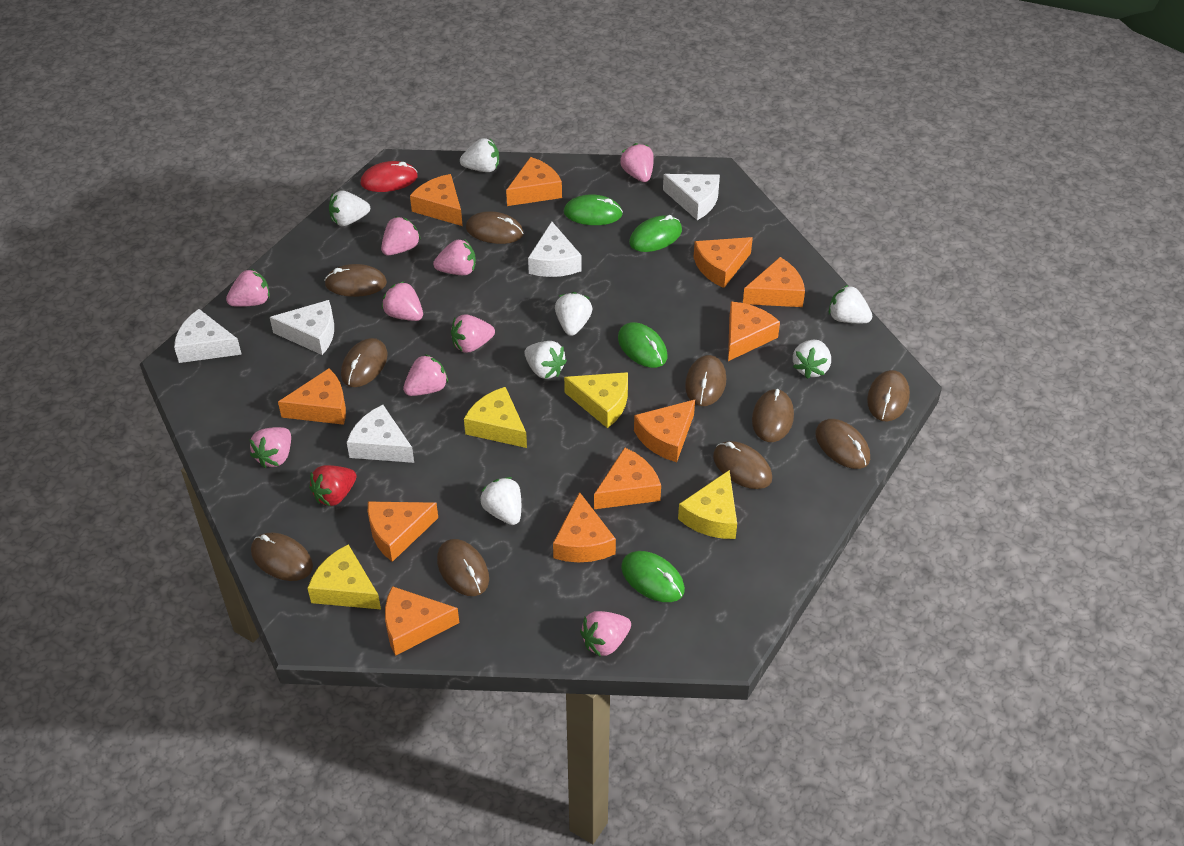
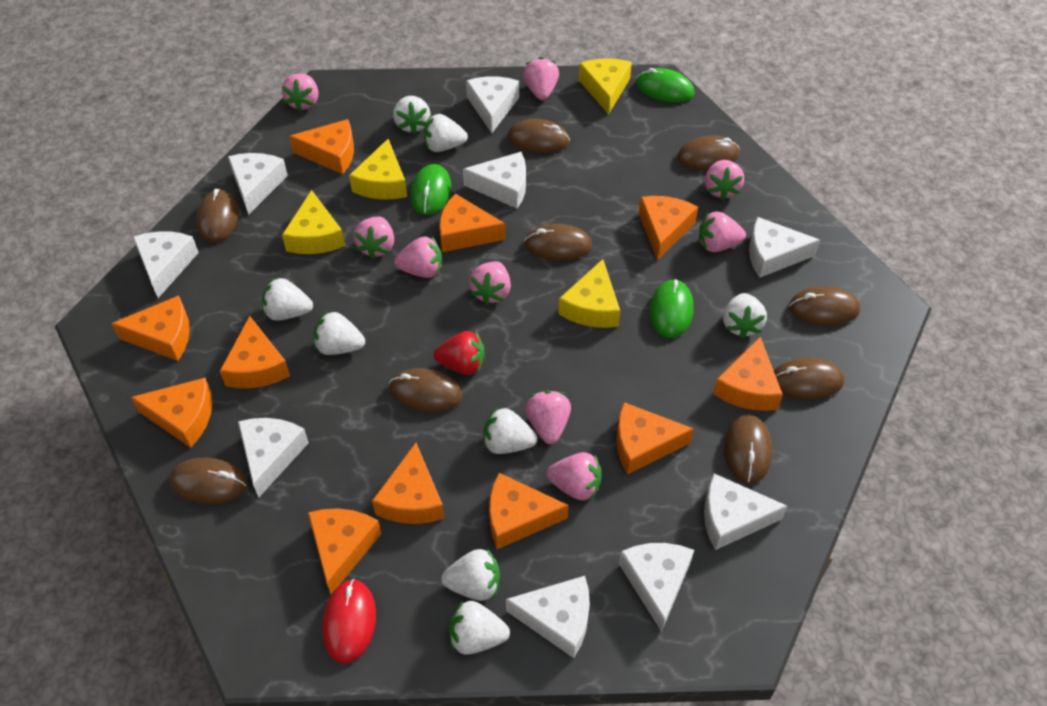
brown mouse: 10 -> 9
green mouse: 4 -> 3
white cheese: 5 -> 9
white strawberry: 7 -> 8

